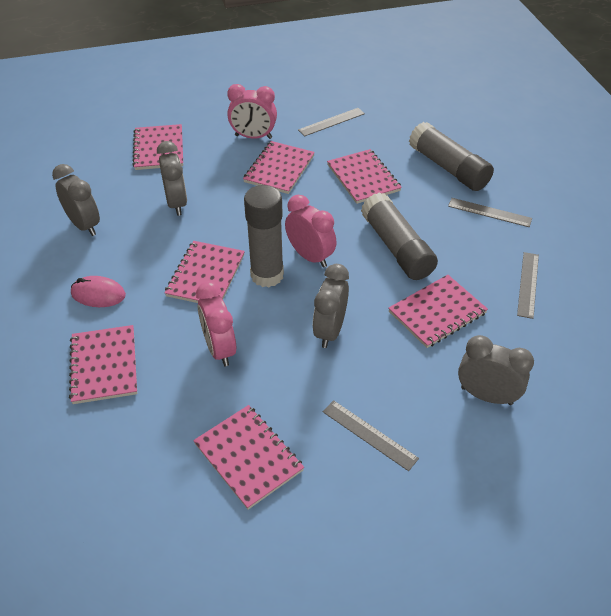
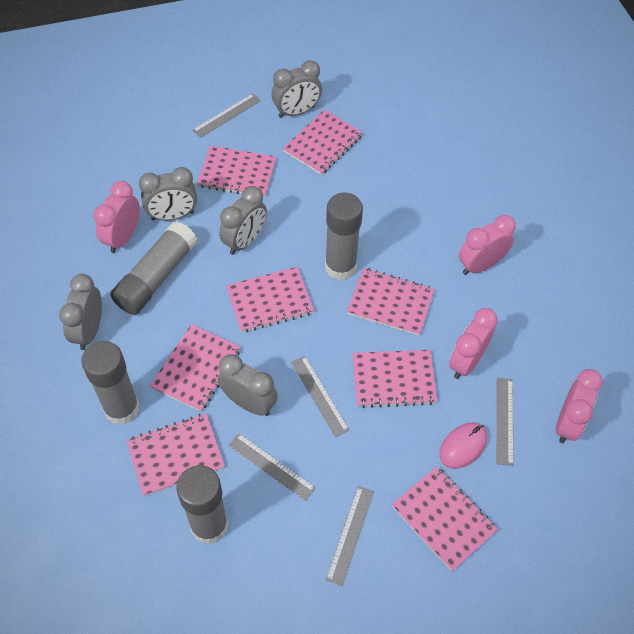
grey clock: 4 -> 5
grey glue stick: 3 -> 4
grey ruler: 4 -> 5
pink clock: 3 -> 4
pink notebook: 7 -> 8

